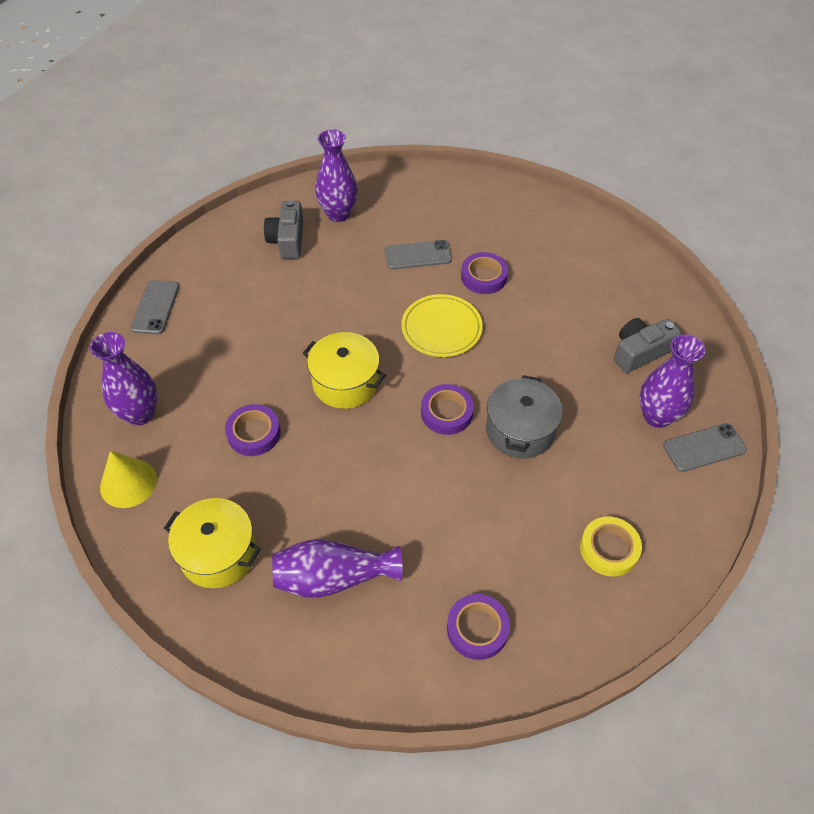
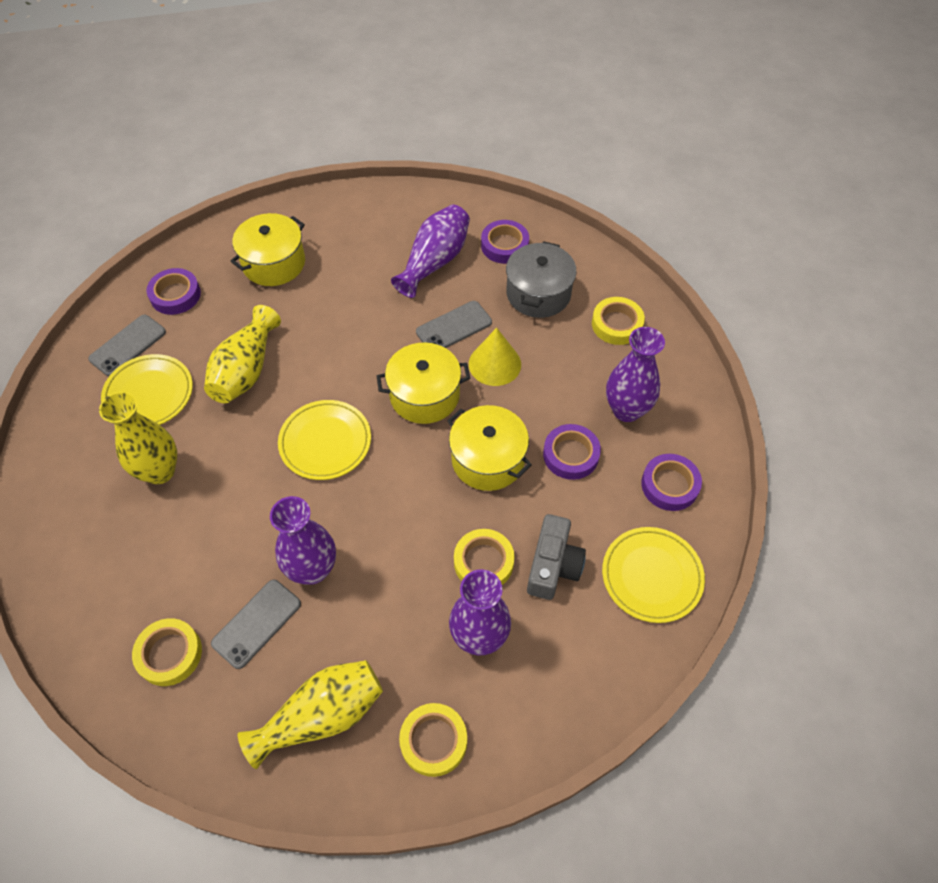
grey camera: 2 -> 1
yellow plate: 1 -> 3
yellow pot: 2 -> 3
yellow tape: 1 -> 4
yellow vase: 0 -> 3

